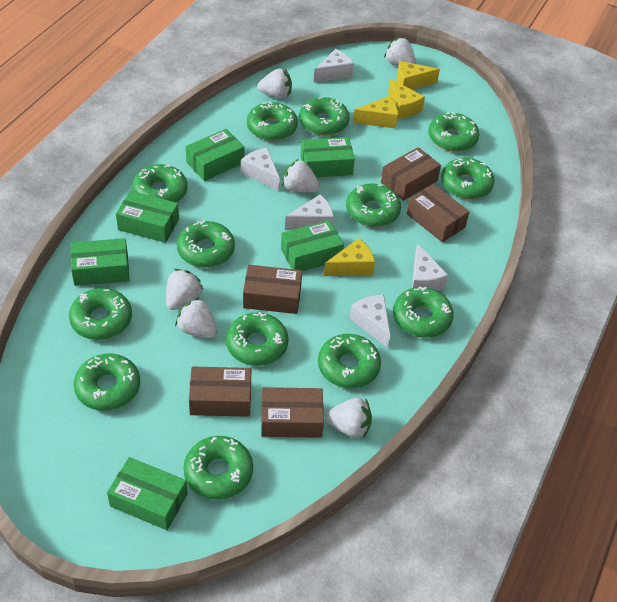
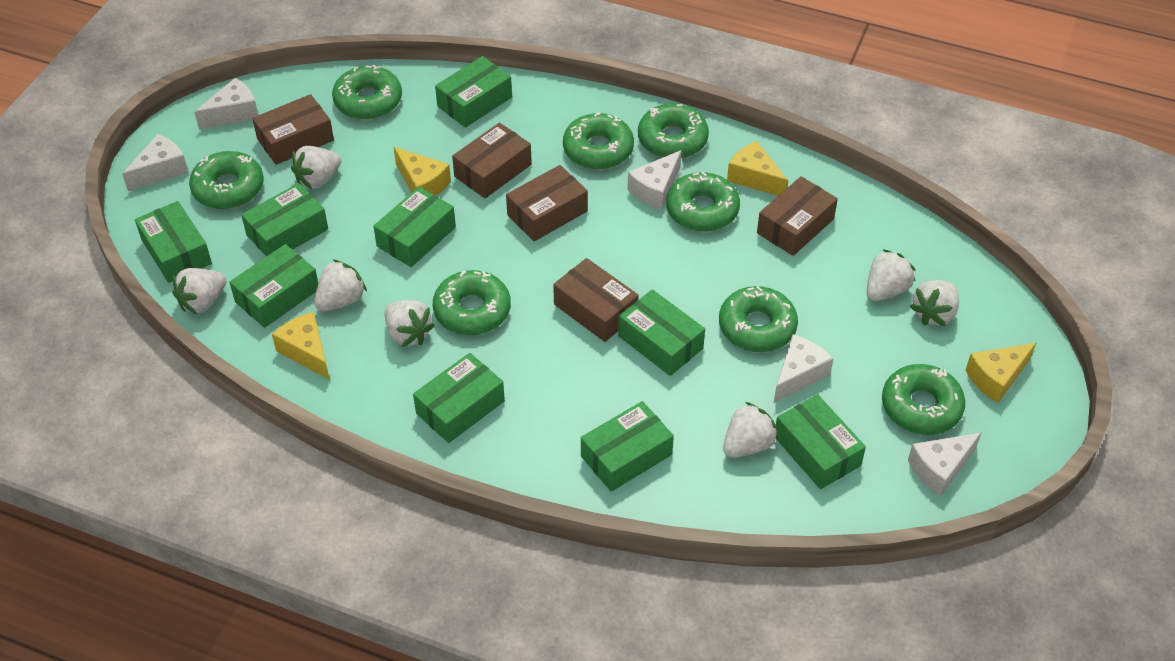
green box: 6 -> 9
green donut: 13 -> 8
white strawberry: 6 -> 7

